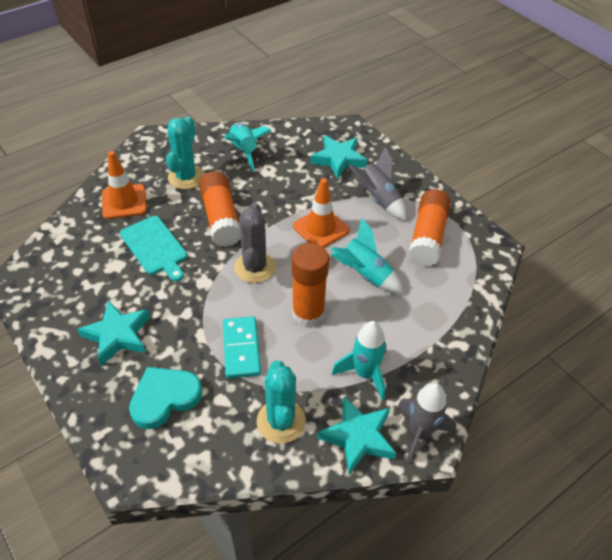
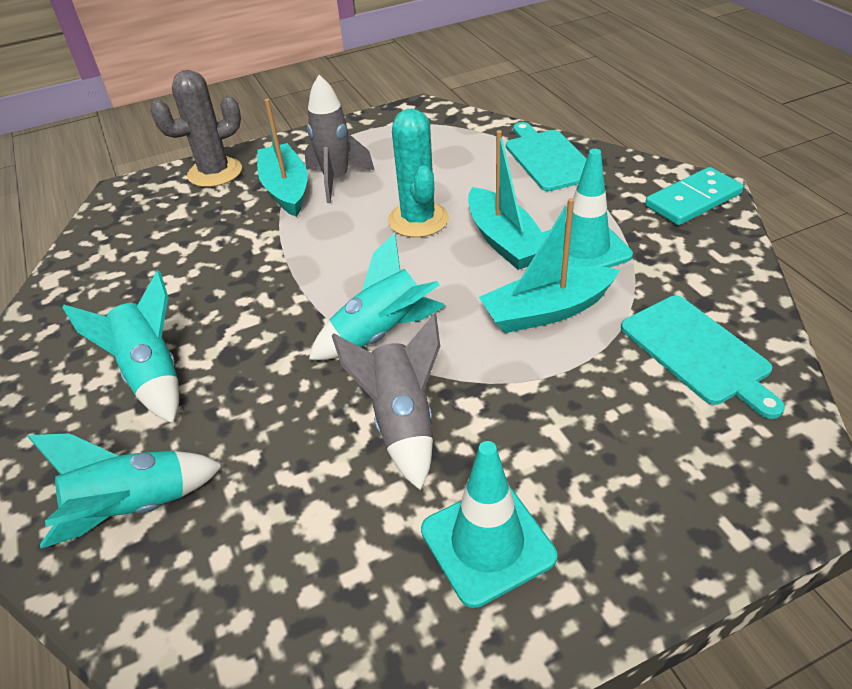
orange glue stick: 3 -> 0
orange traffic cone: 2 -> 0
turquoise boat: 0 -> 3
turquoise cactus: 2 -> 1
turquoise cutting board: 1 -> 2
turquoise heart: 1 -> 0
turquoise star: 3 -> 0
turquoise traffic cone: 0 -> 2

